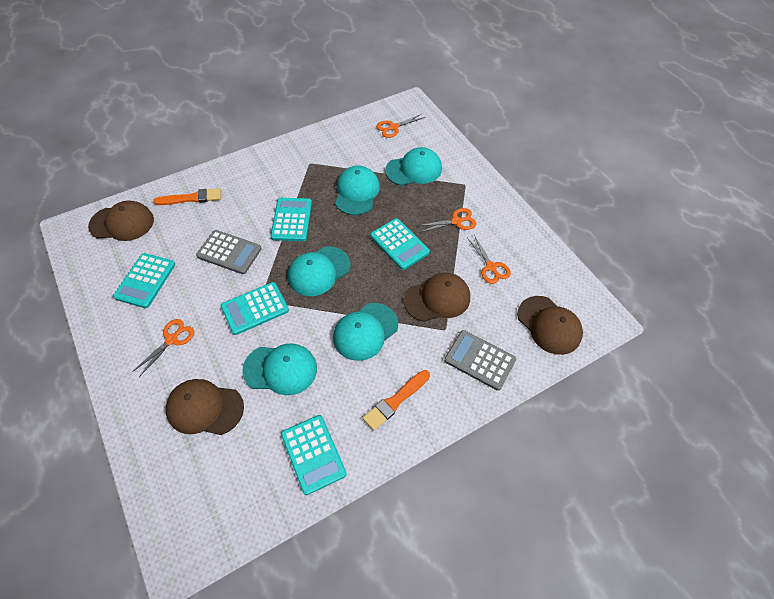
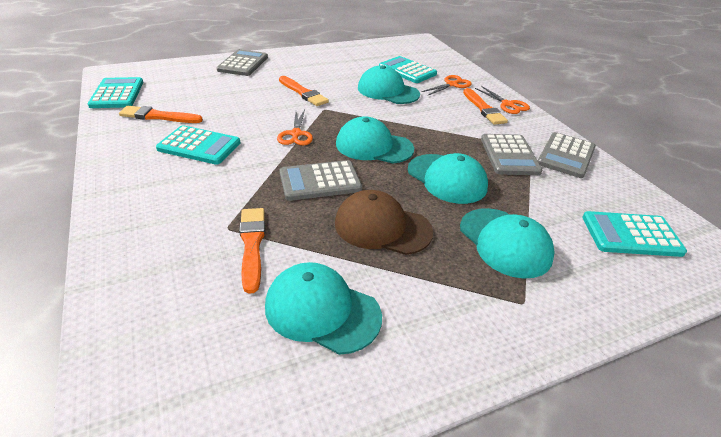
brown cap: 4 -> 1
grey calculator: 2 -> 4
orange brush: 2 -> 4
orange scissors: 4 -> 3
turquoise calculator: 5 -> 4

